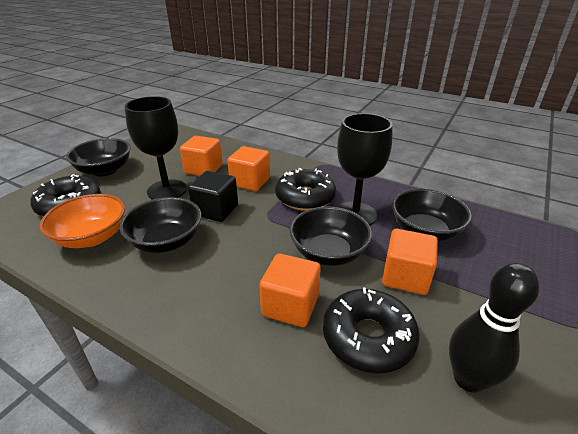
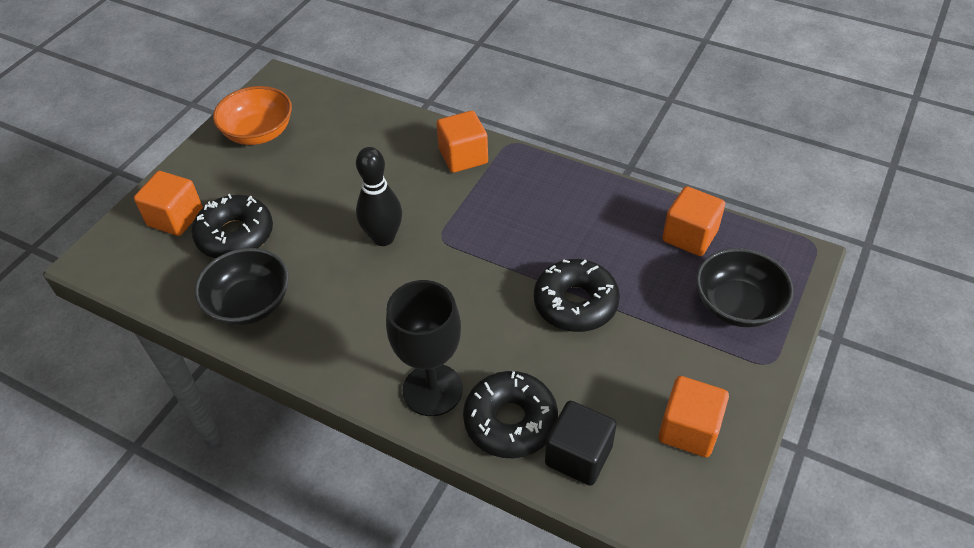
black bowl: 4 -> 2
black goblet: 2 -> 1

